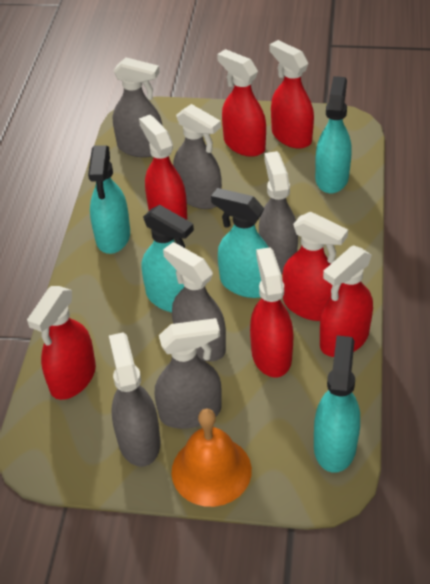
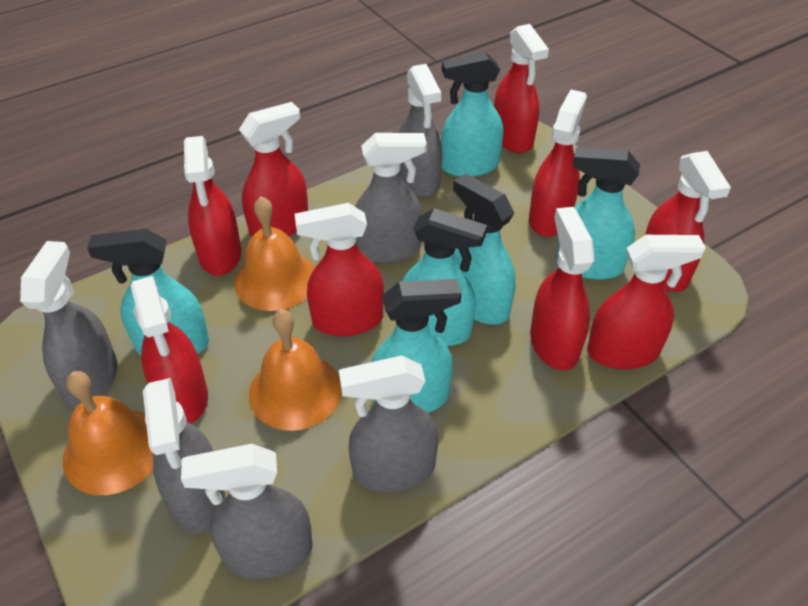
orange bell: 1 -> 3
red spray bottle: 7 -> 9
turquoise spray bottle: 5 -> 6

